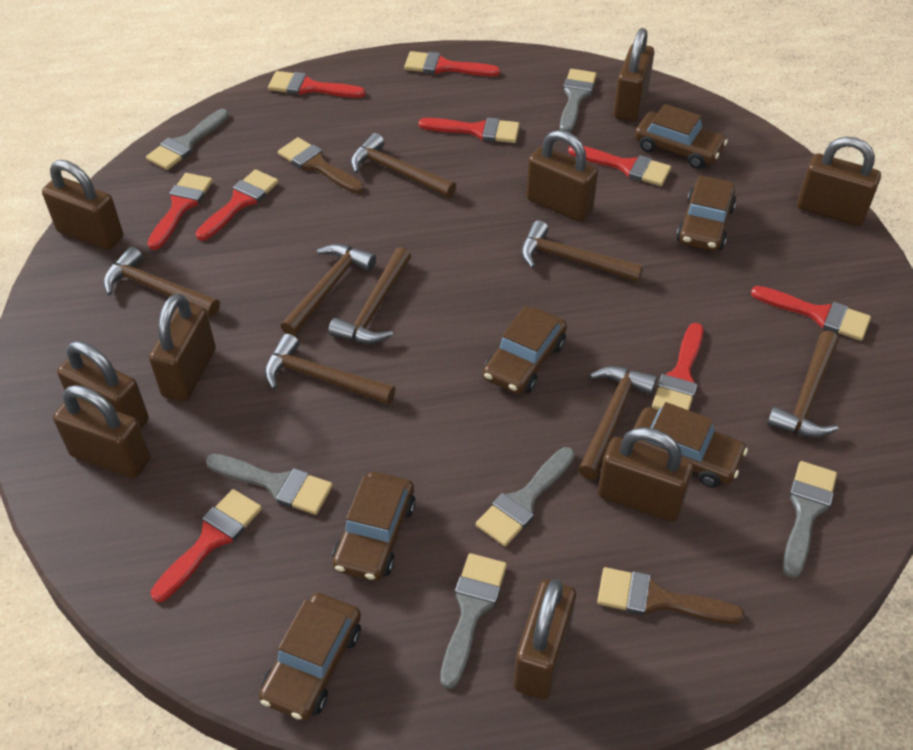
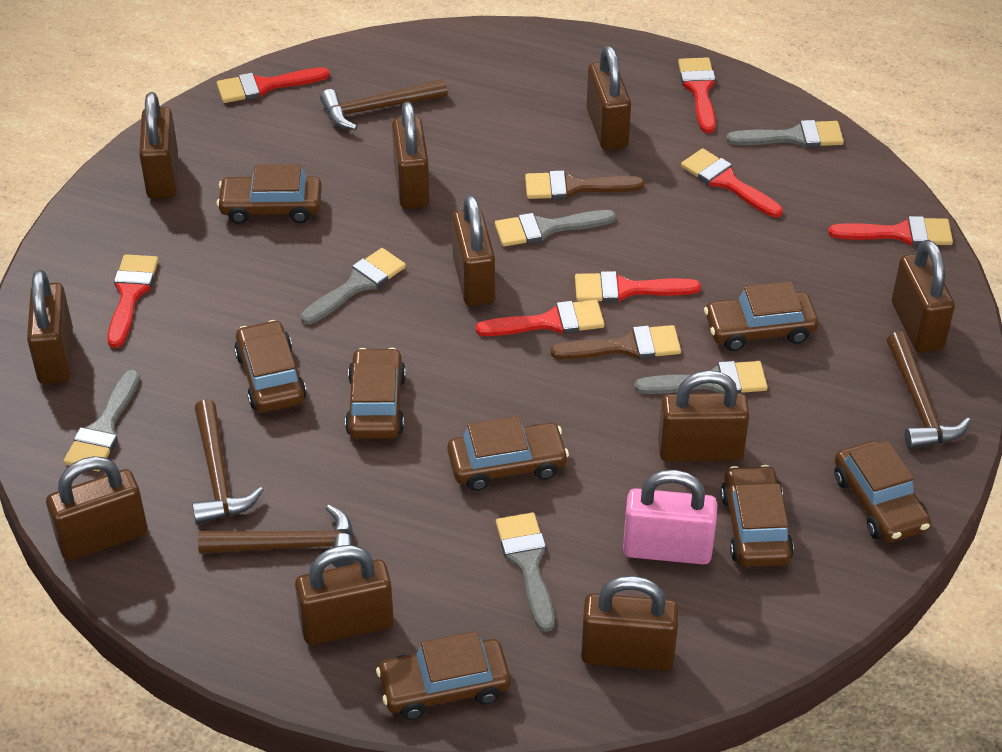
brown car: 6 -> 8
brown hammer: 8 -> 4
brown padlock: 9 -> 10
pink padlock: 0 -> 1
red brush: 9 -> 7

